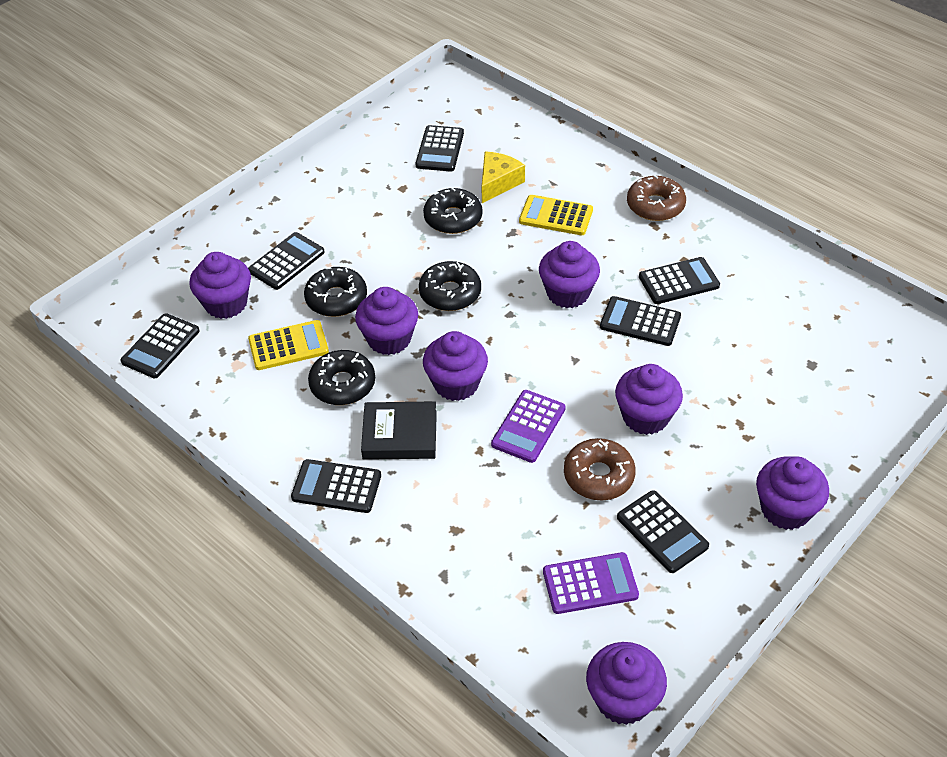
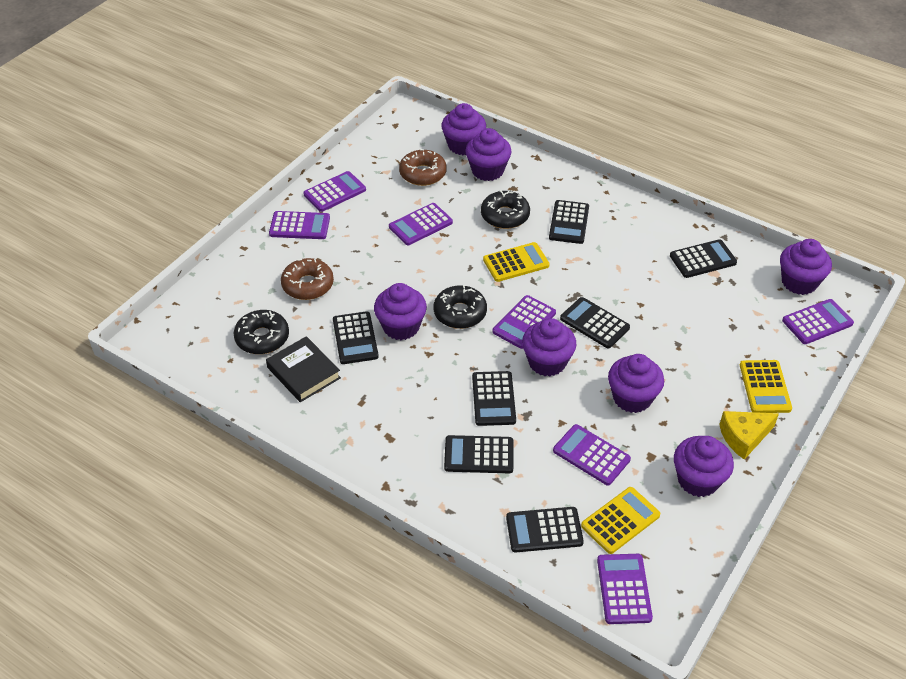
black donut: 4 -> 3
purple calculator: 2 -> 7
yellow calculator: 2 -> 3

